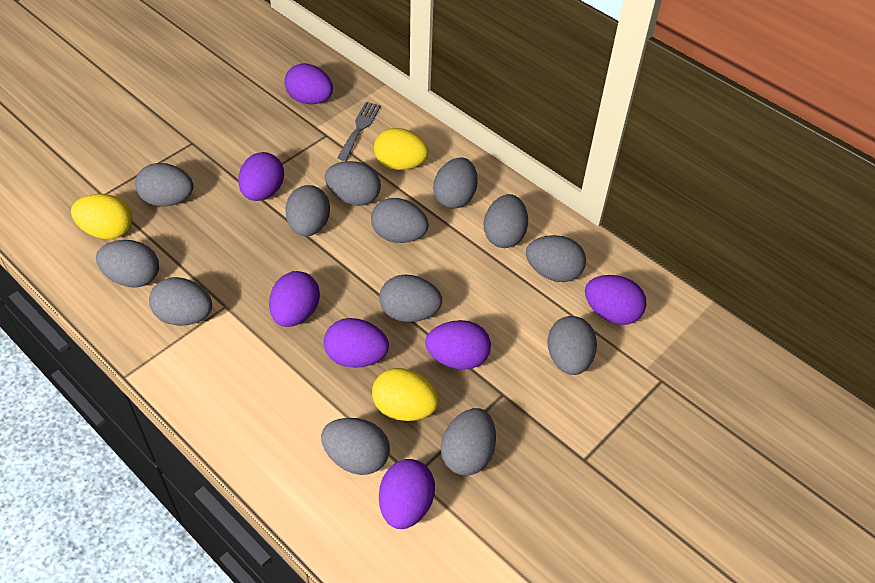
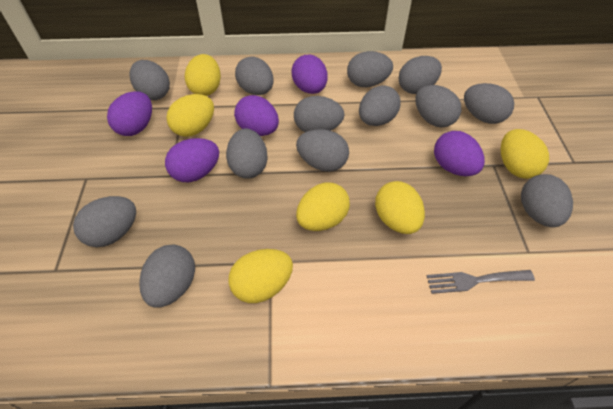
purple egg: 7 -> 5
yellow egg: 3 -> 6

